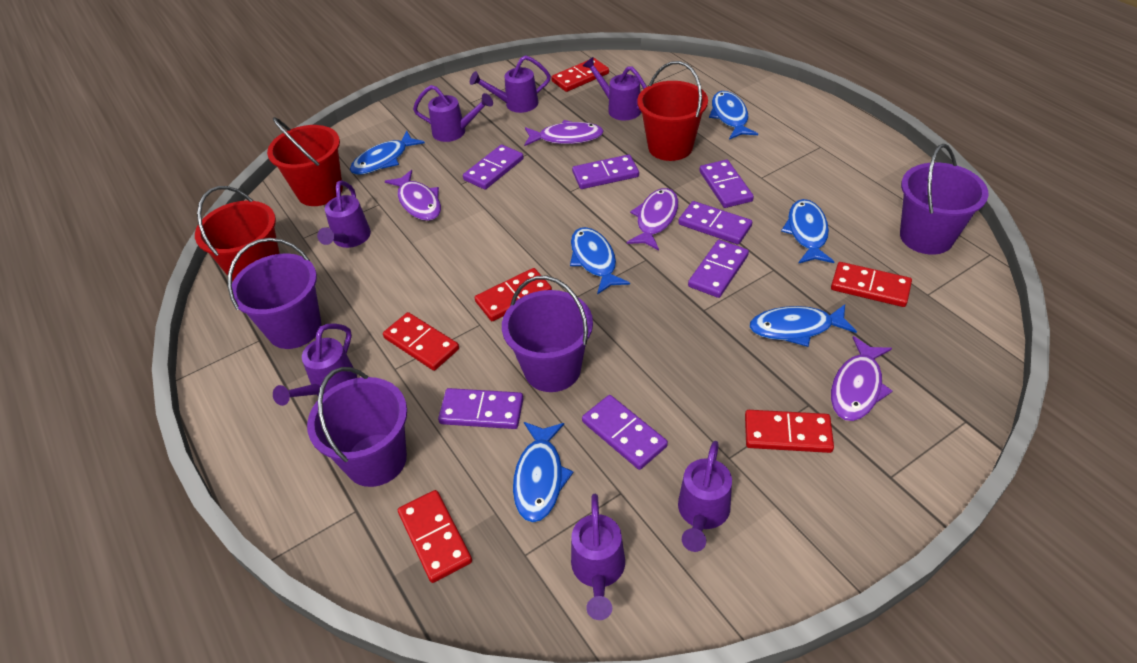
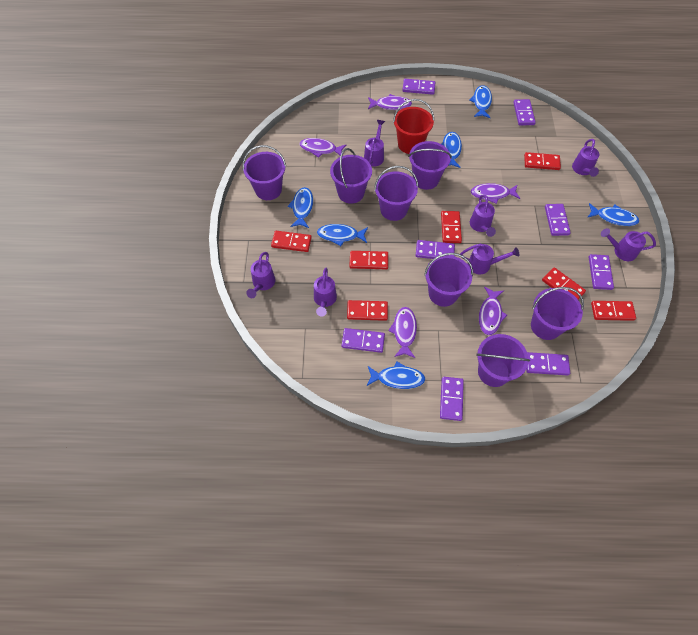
purple bucket: 4 -> 7
purple domino: 7 -> 8
purple fish: 4 -> 5
red bucket: 3 -> 1
red domino: 6 -> 7

